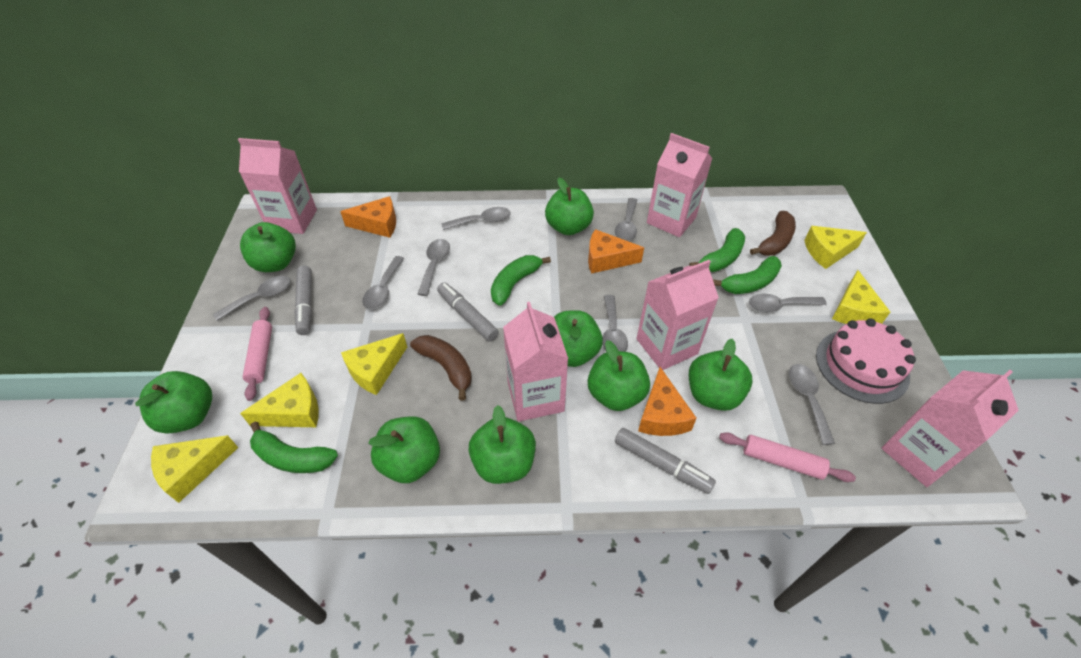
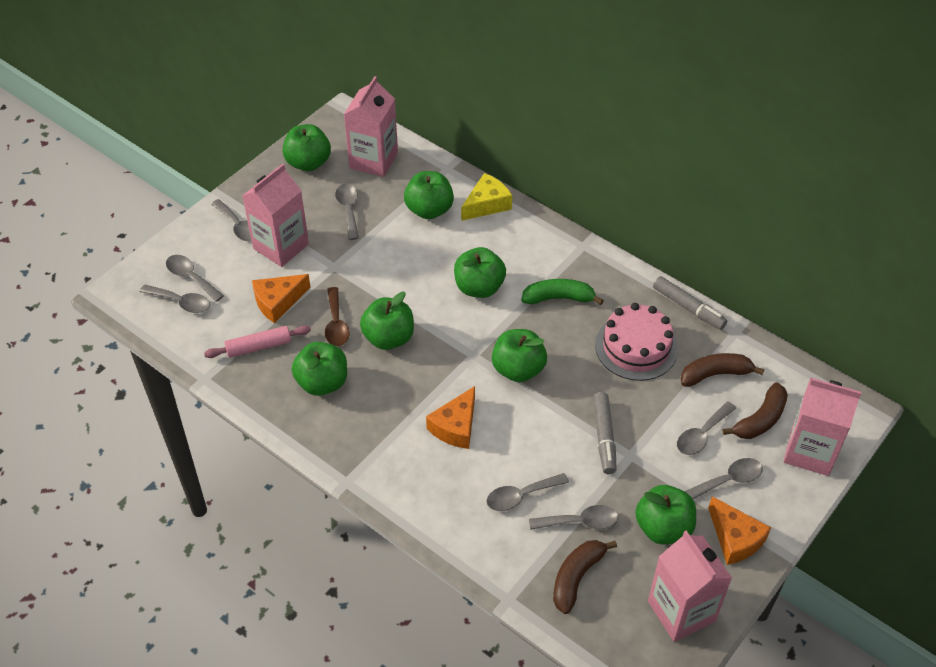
brown banana: 2 -> 3
brown spoon: 0 -> 1
green apple: 8 -> 7
green banana: 4 -> 1
grey marker: 3 -> 2
pink carton: 5 -> 4
pink rolling pin: 2 -> 1
yellow cheese: 5 -> 1

